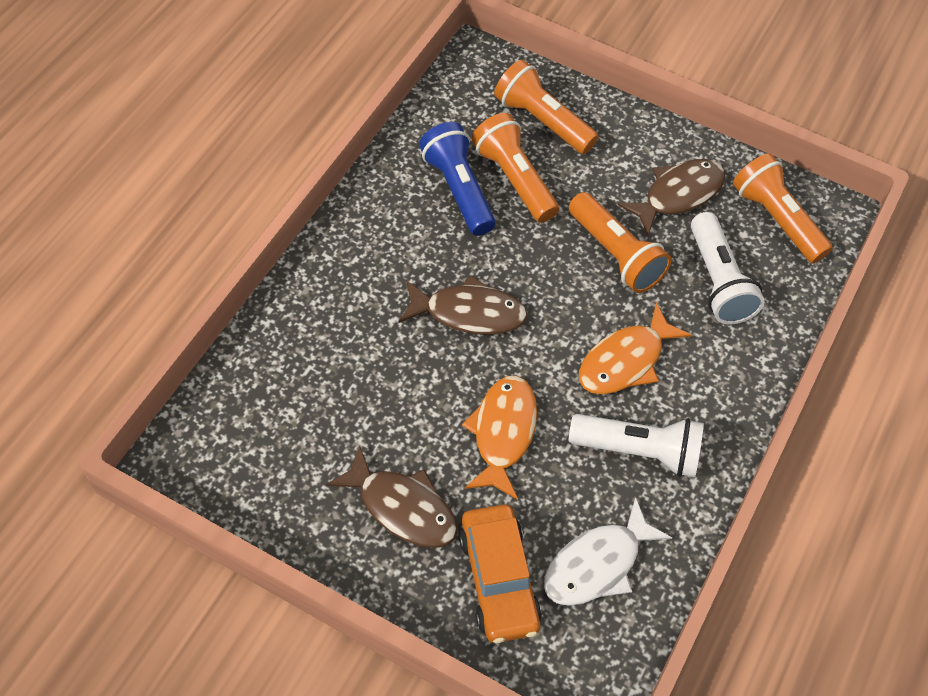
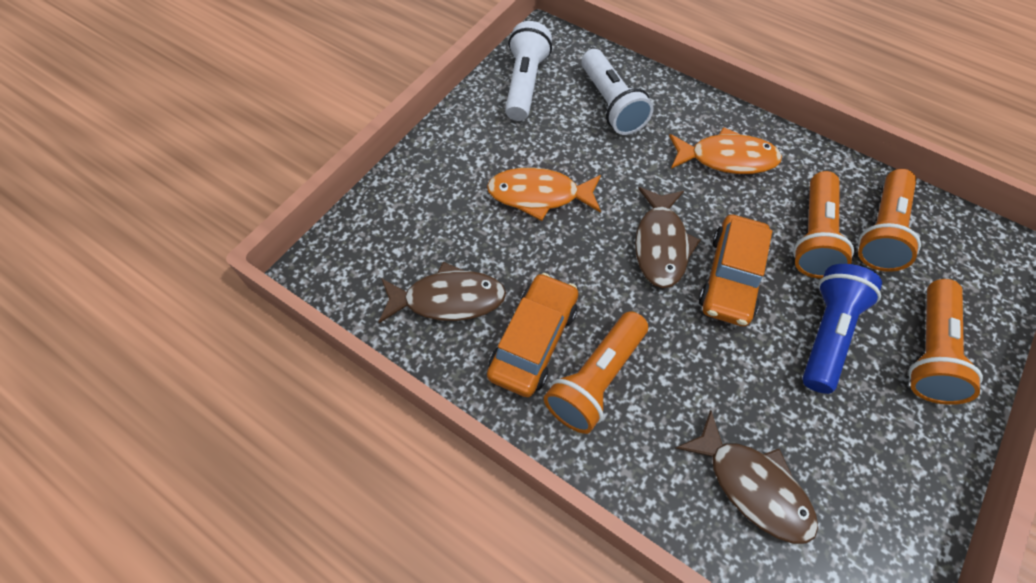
orange car: 1 -> 2
white fish: 1 -> 0

